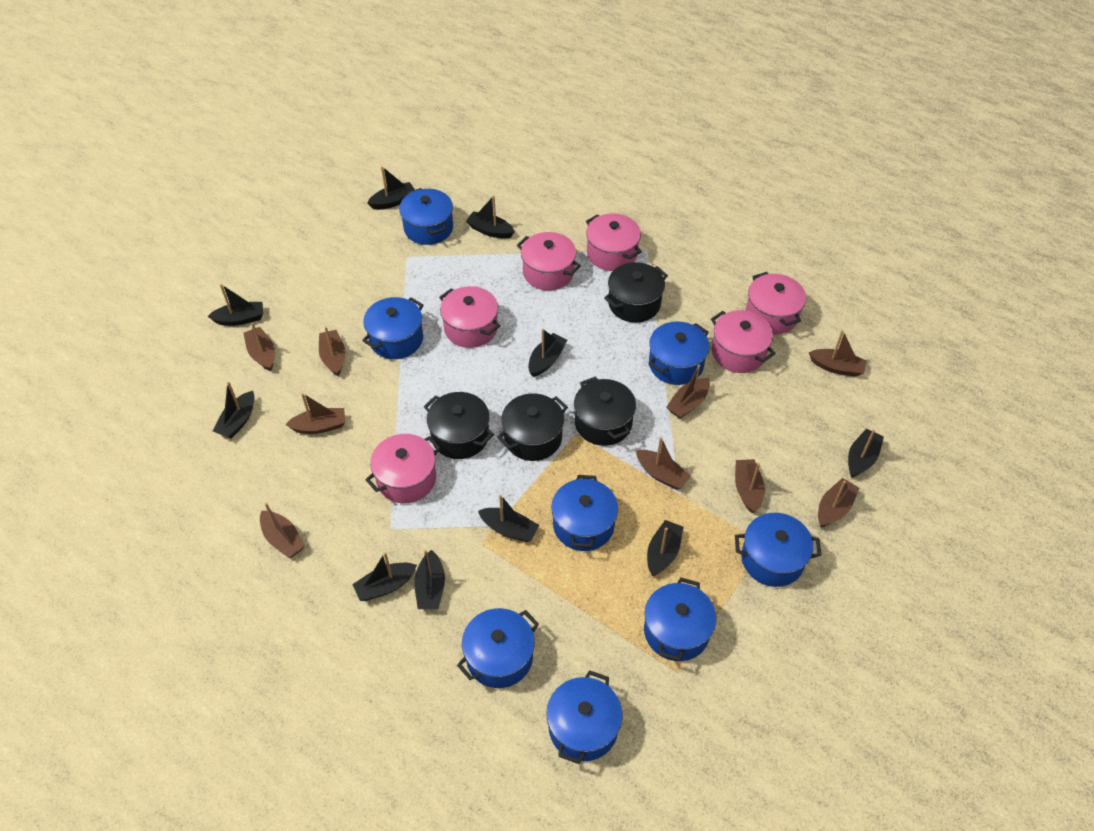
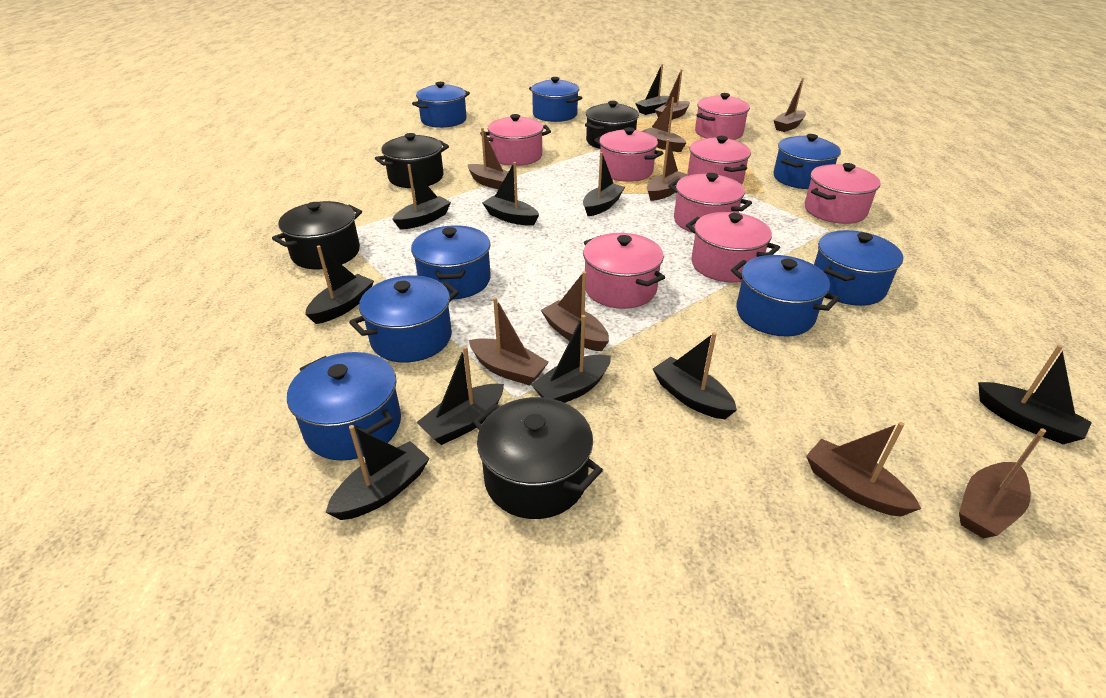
pink pot: 6 -> 8

